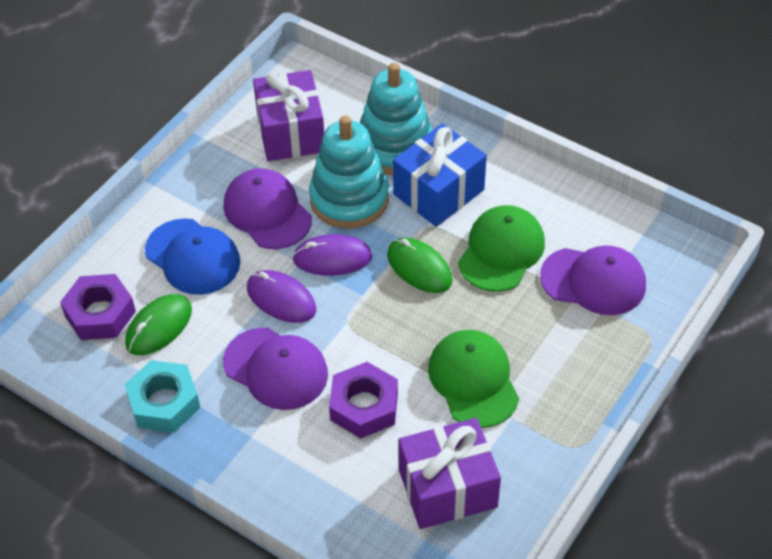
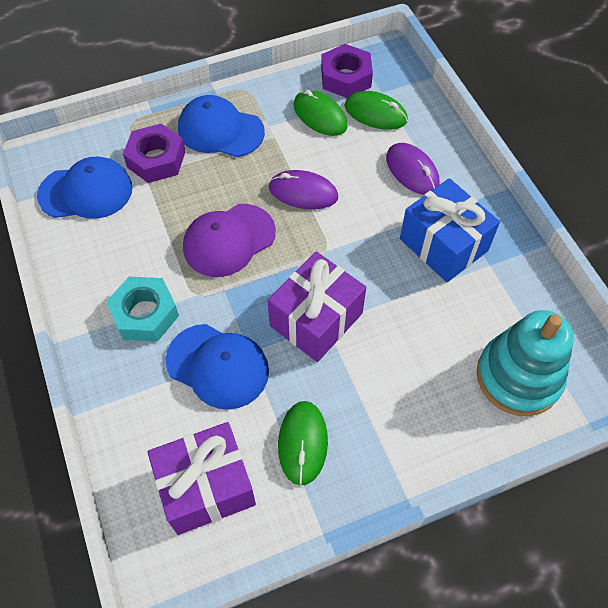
blue cap: 1 -> 3
green cap: 2 -> 0
green mouse: 2 -> 3
purple cap: 3 -> 1
turquoise stacking toy: 2 -> 1

